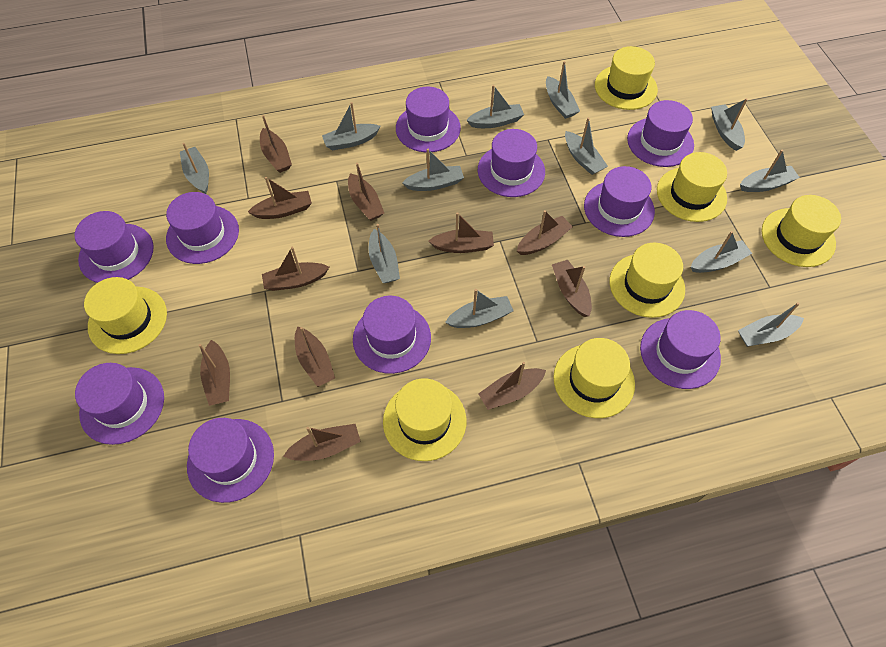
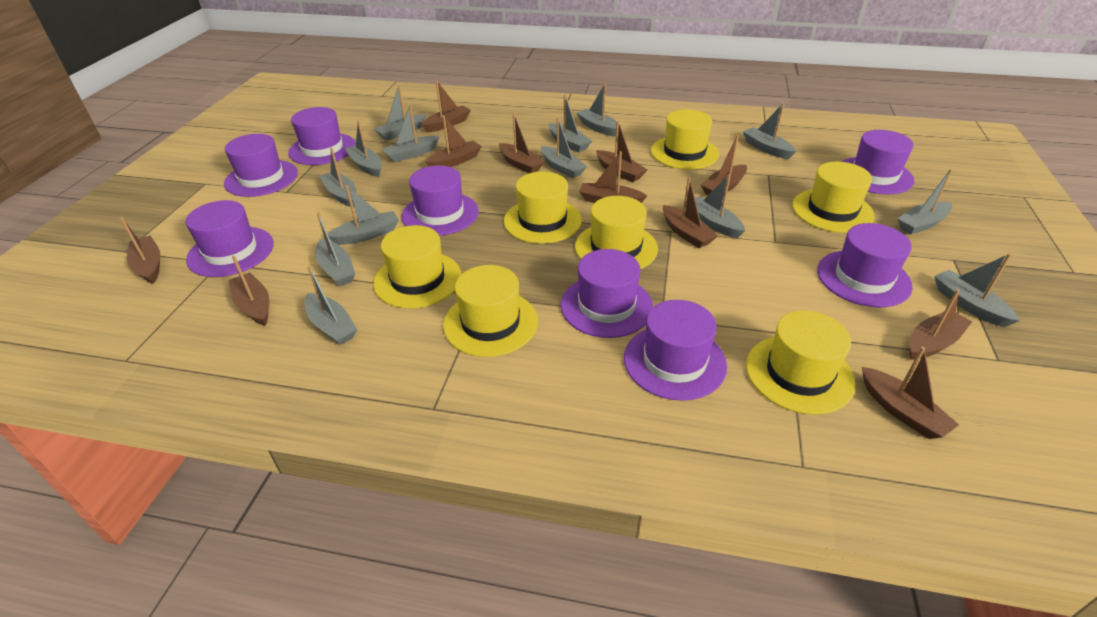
grey boat: 12 -> 14
purple hat: 10 -> 8

